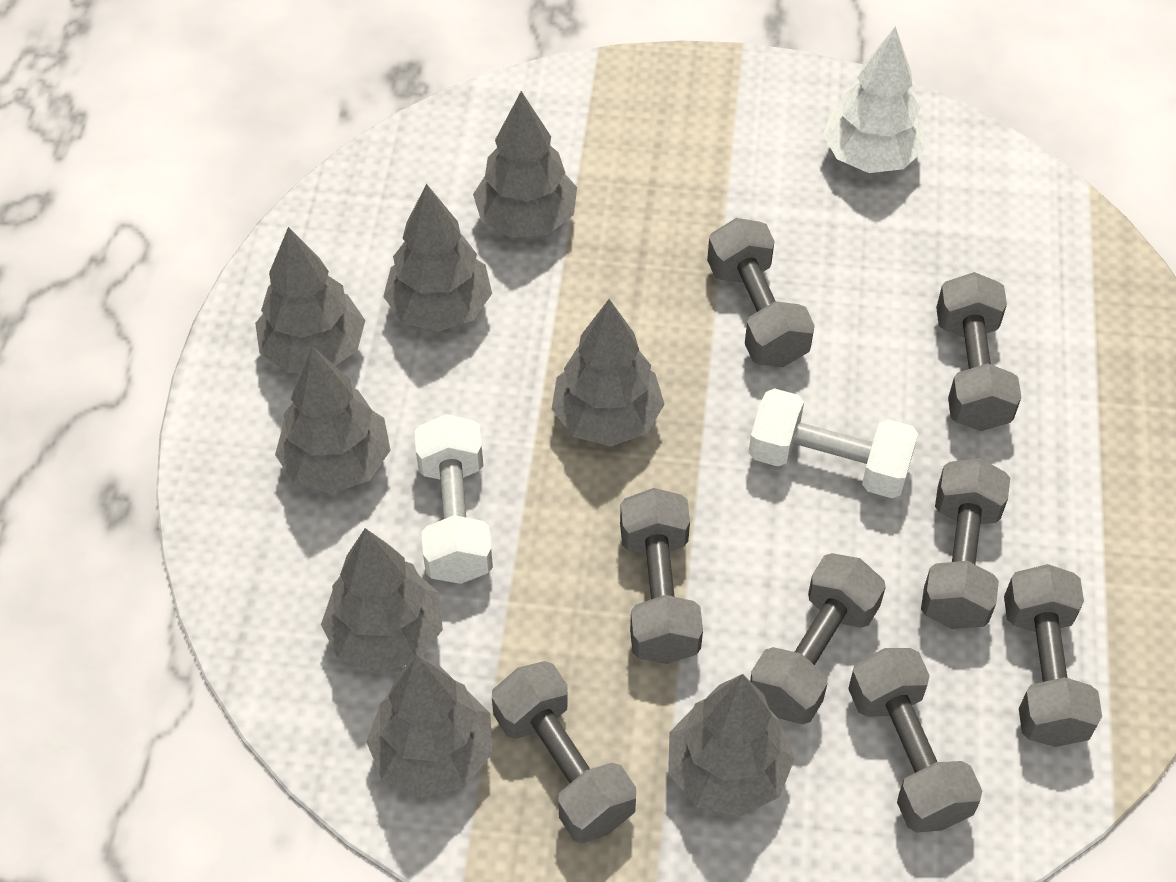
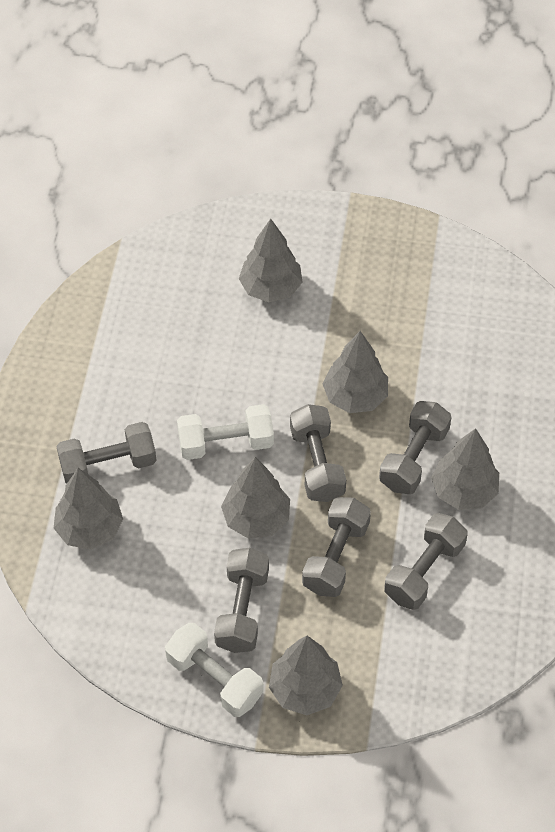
grey dumbbell: 8 -> 6
grey tree: 8 -> 6
white tree: 1 -> 0

